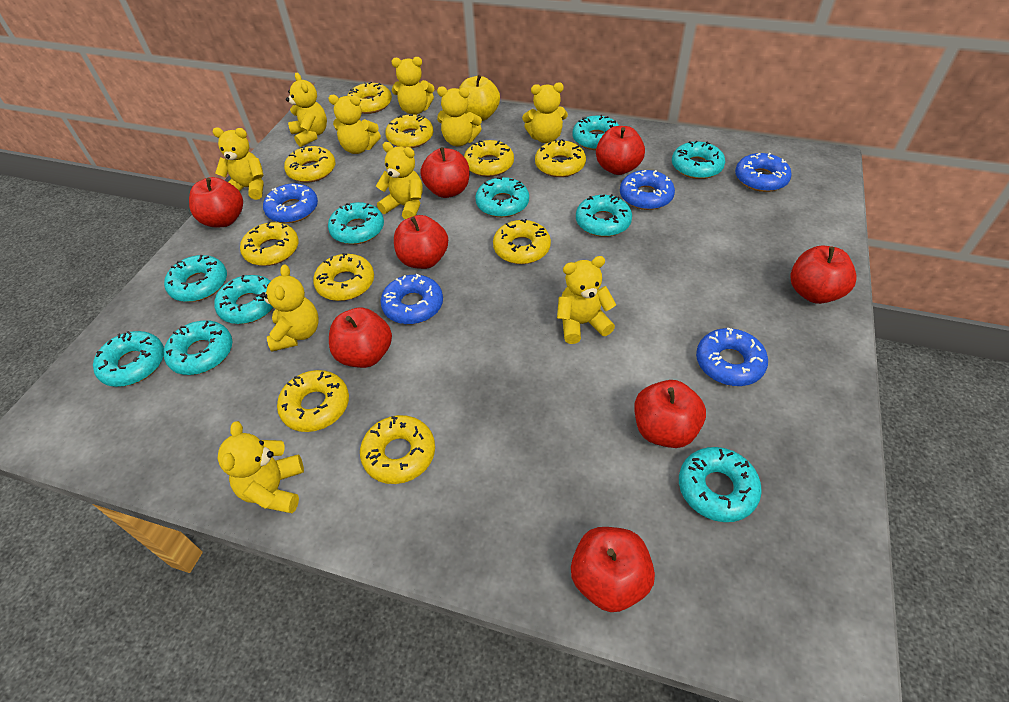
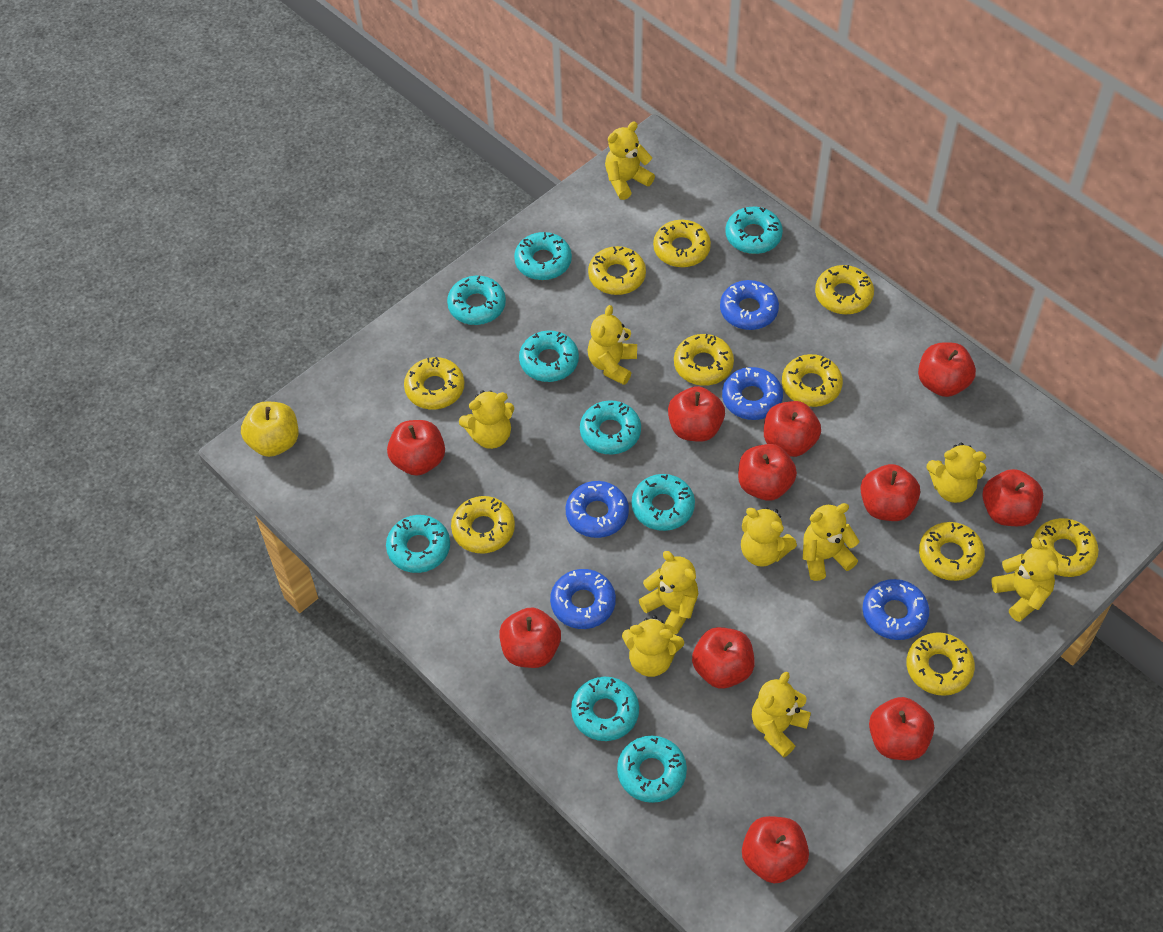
red apple: 8 -> 11
turquoise donut: 10 -> 9

